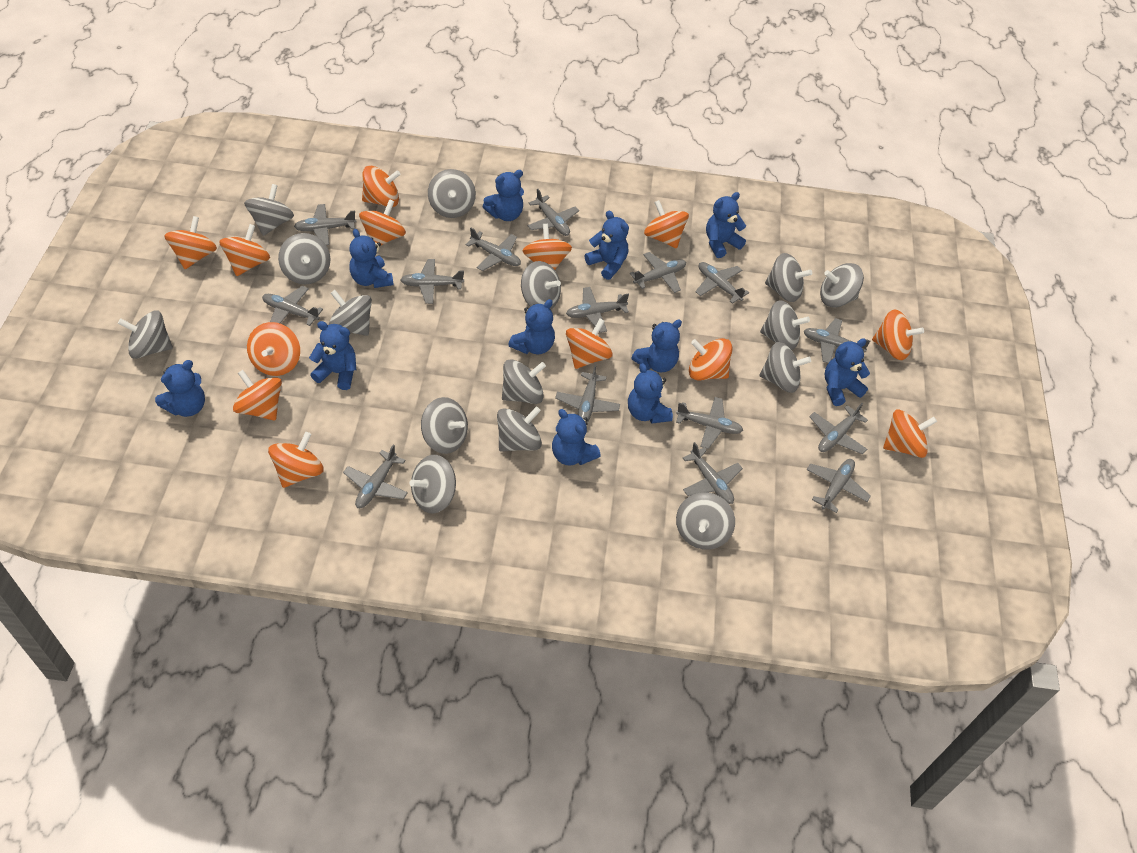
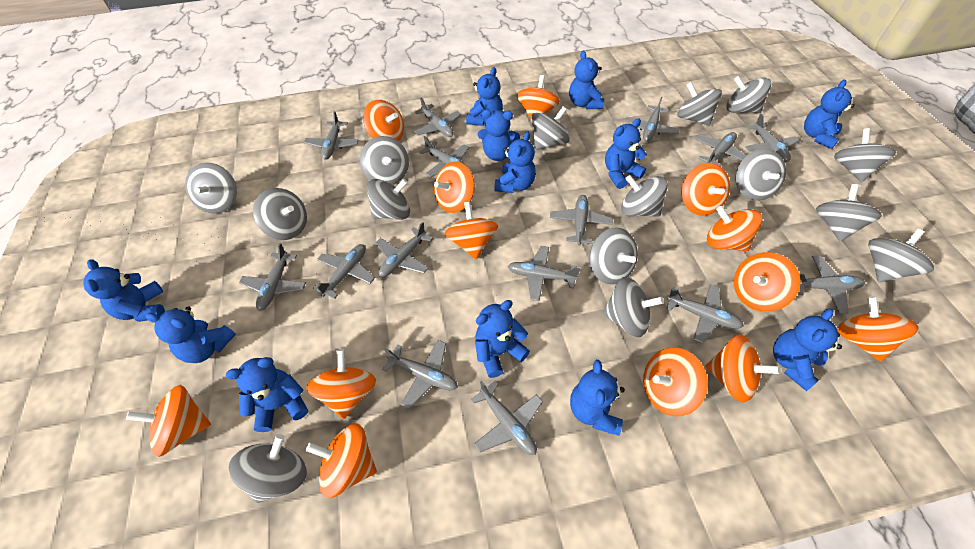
blue teddy bear: 11 -> 12

